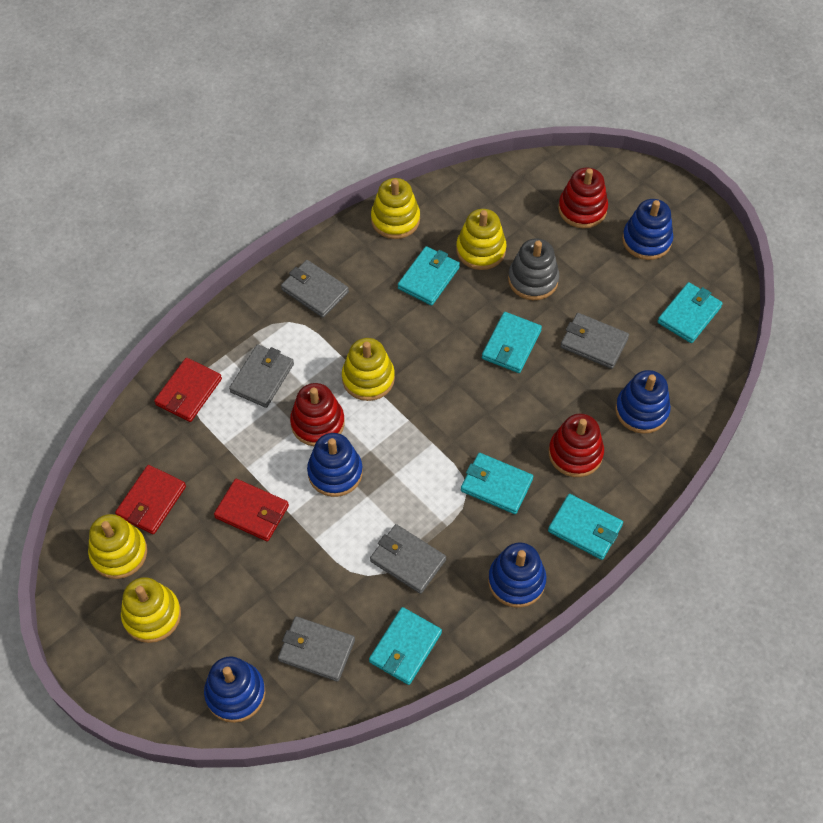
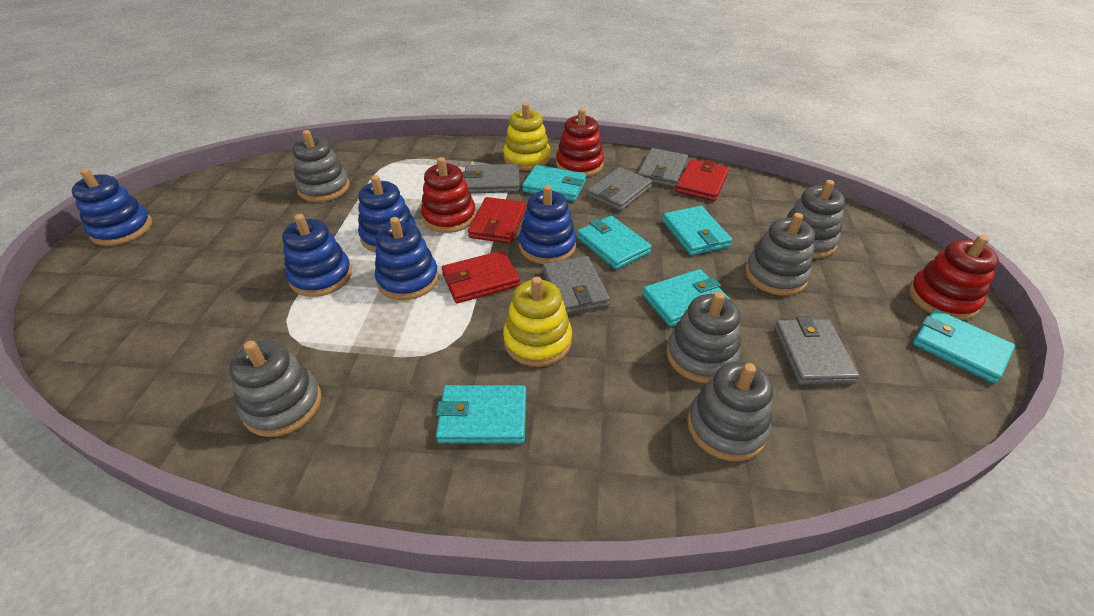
grey stacking toy: 1 -> 6
yellow stacking toy: 5 -> 2

